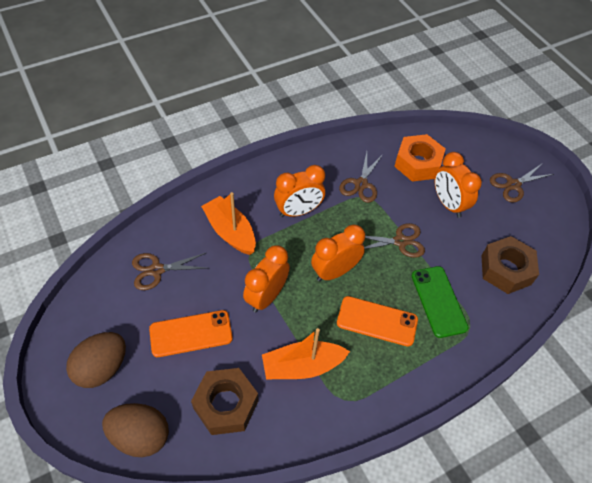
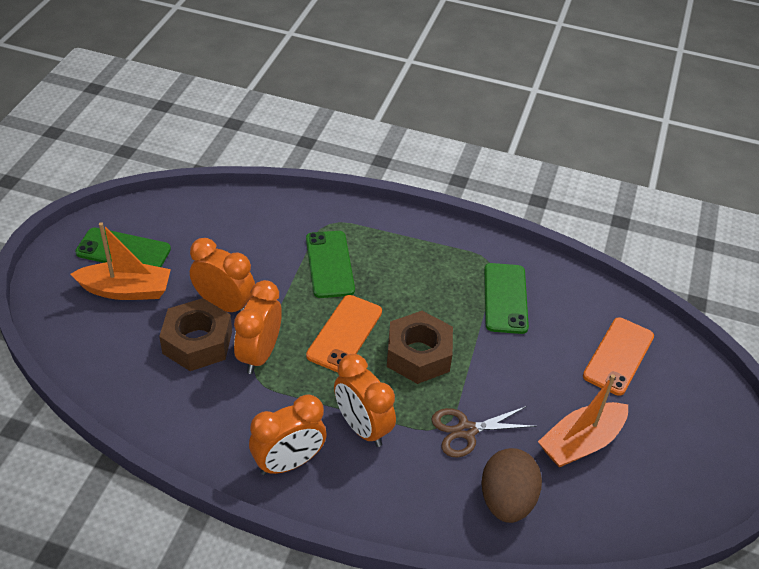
brown egg: 2 -> 1
brown scissors: 4 -> 1
green phone: 1 -> 3
orange nut: 1 -> 0

